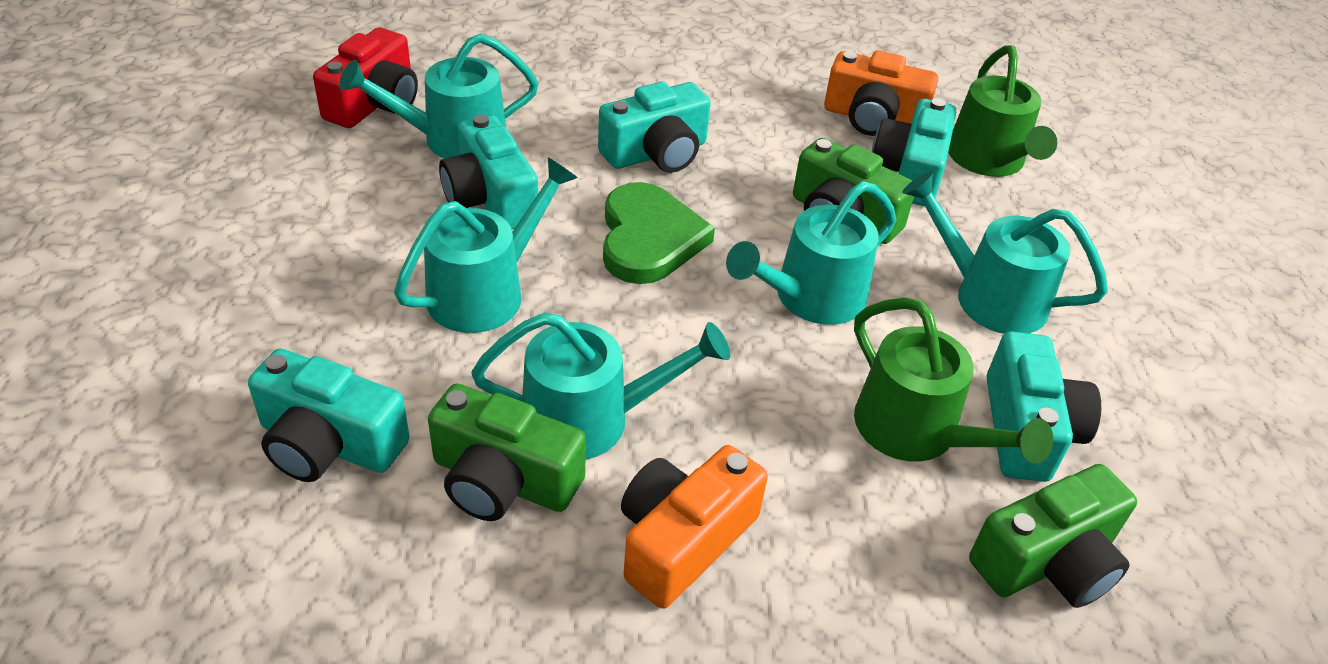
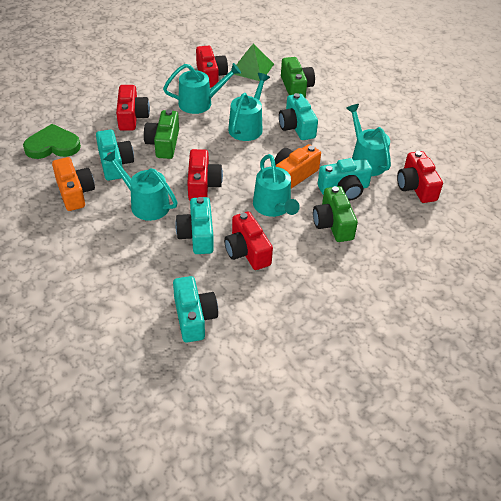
green pyramid: 0 -> 1
green watering can: 2 -> 0
red camera: 1 -> 5

